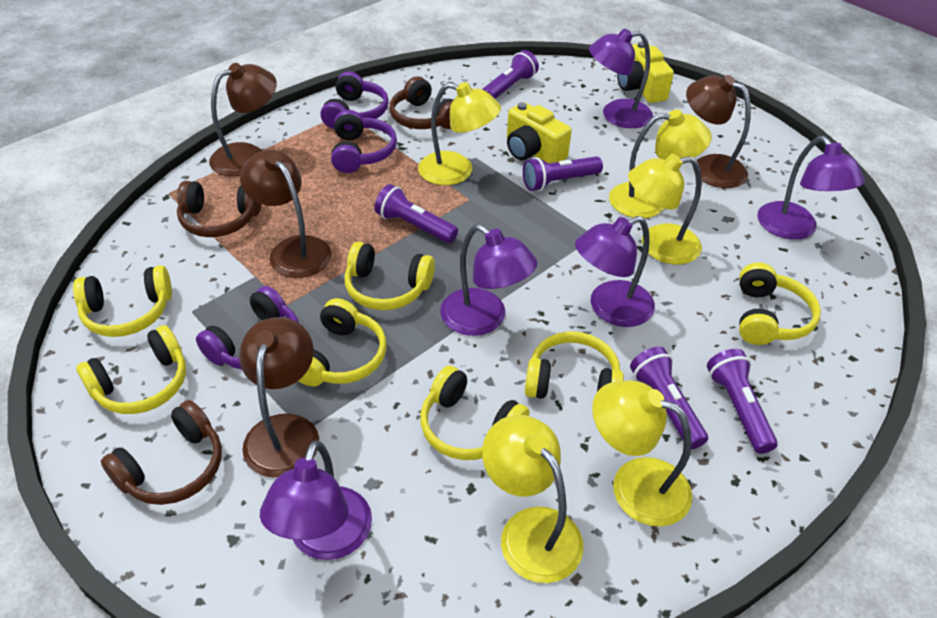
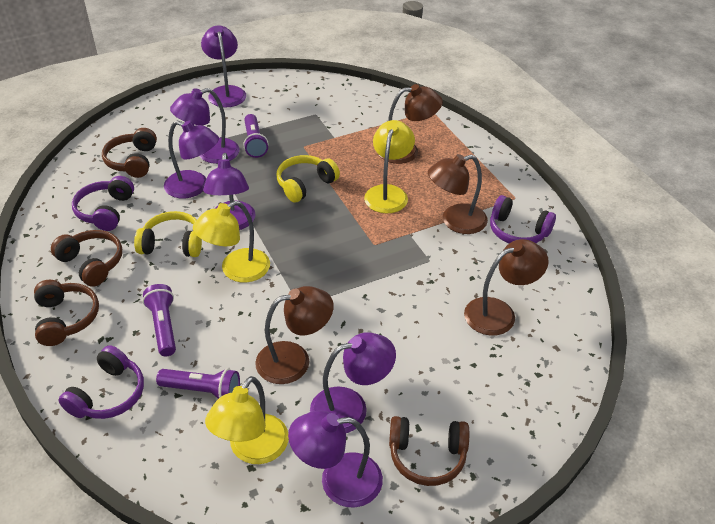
brown headphones: 3 -> 4
purple flashlight: 5 -> 3
purple lamp: 5 -> 6
yellow camera: 2 -> 0
yellow headphones: 7 -> 2
yellow lamp: 5 -> 3

